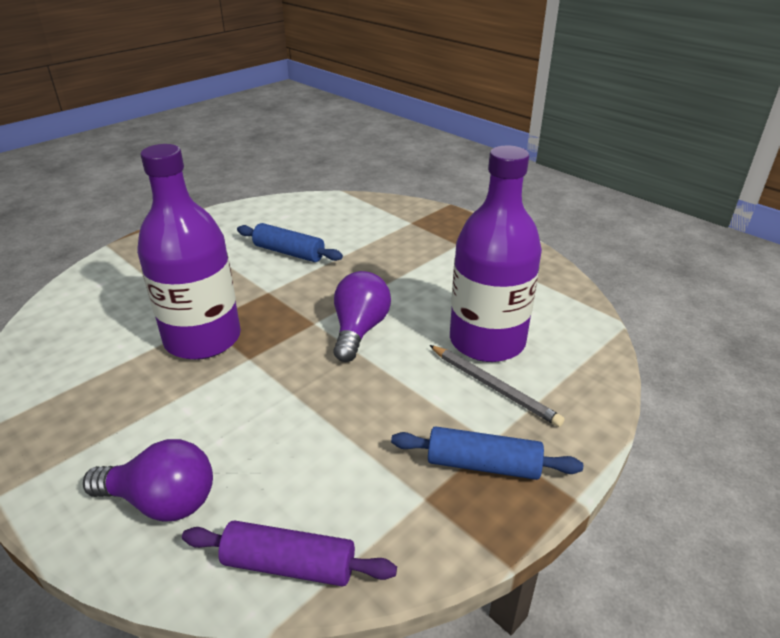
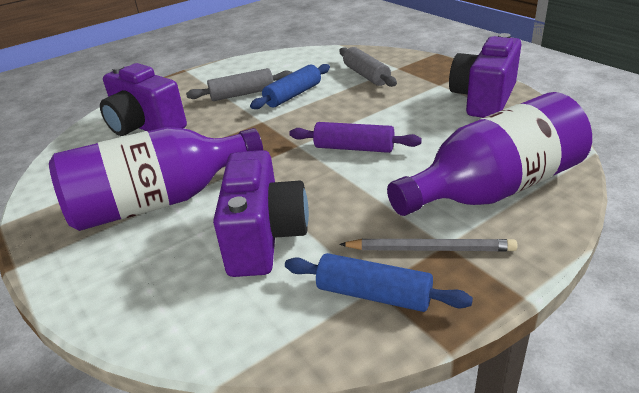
grey rolling pin: 0 -> 2
purple camera: 0 -> 3
purple light bulb: 2 -> 0

